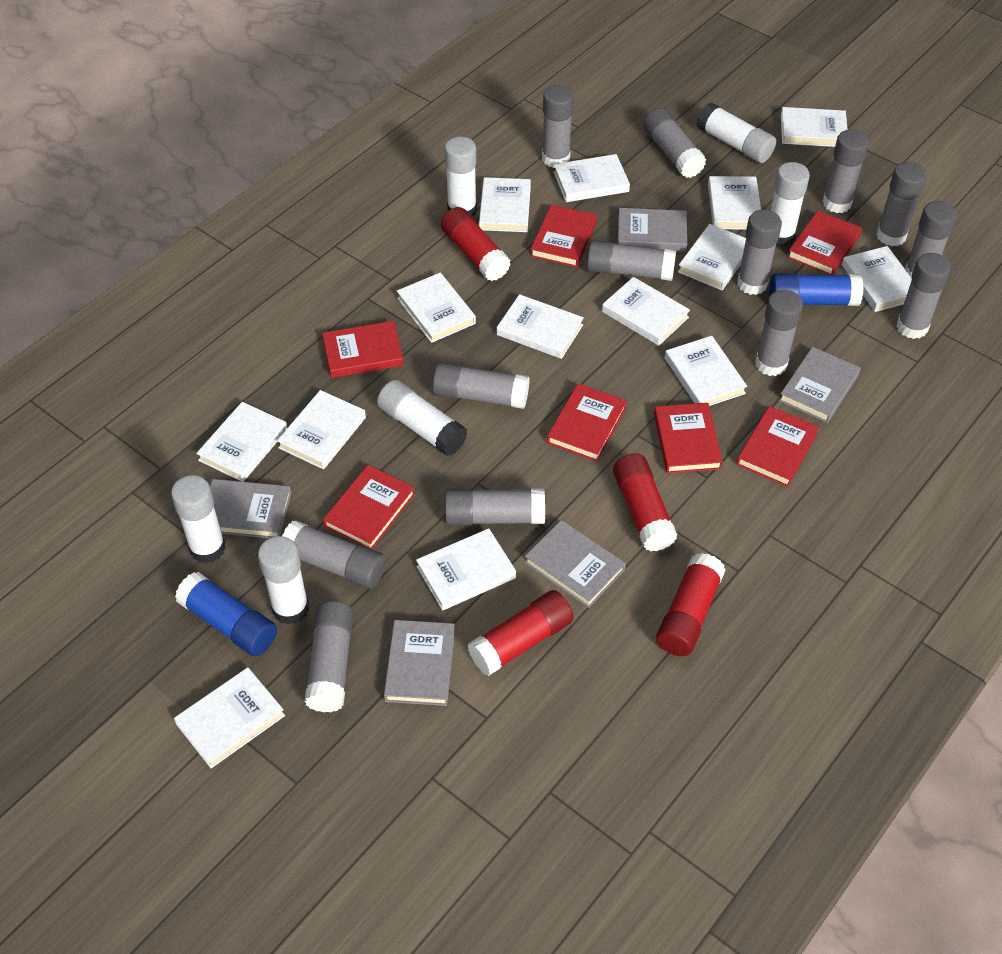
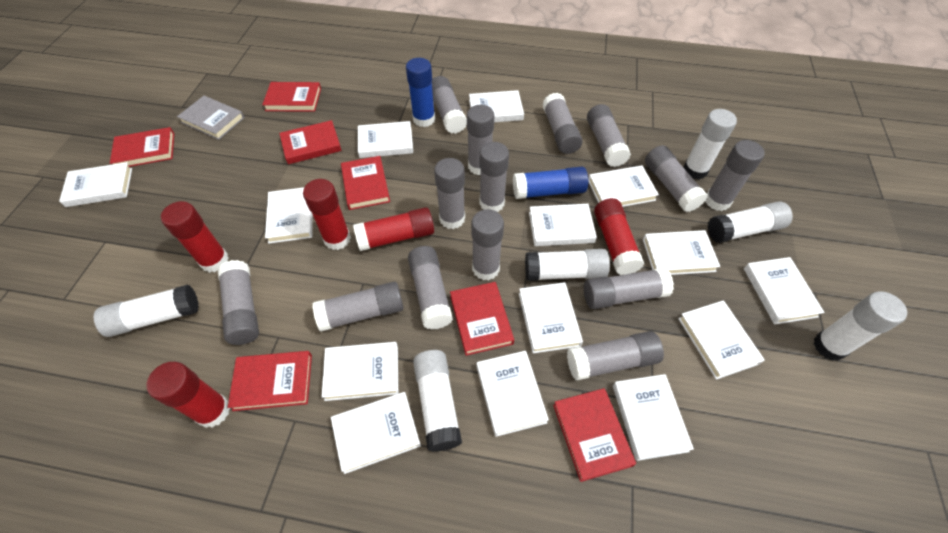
grey book: 5 -> 1
grey glue stick: 13 -> 14
red glue stick: 4 -> 5

